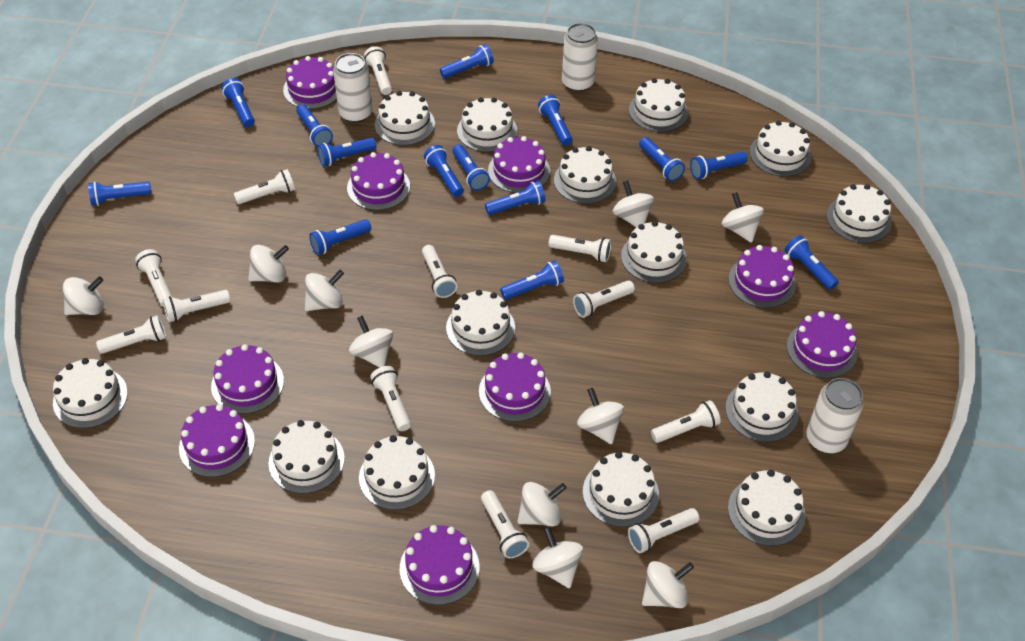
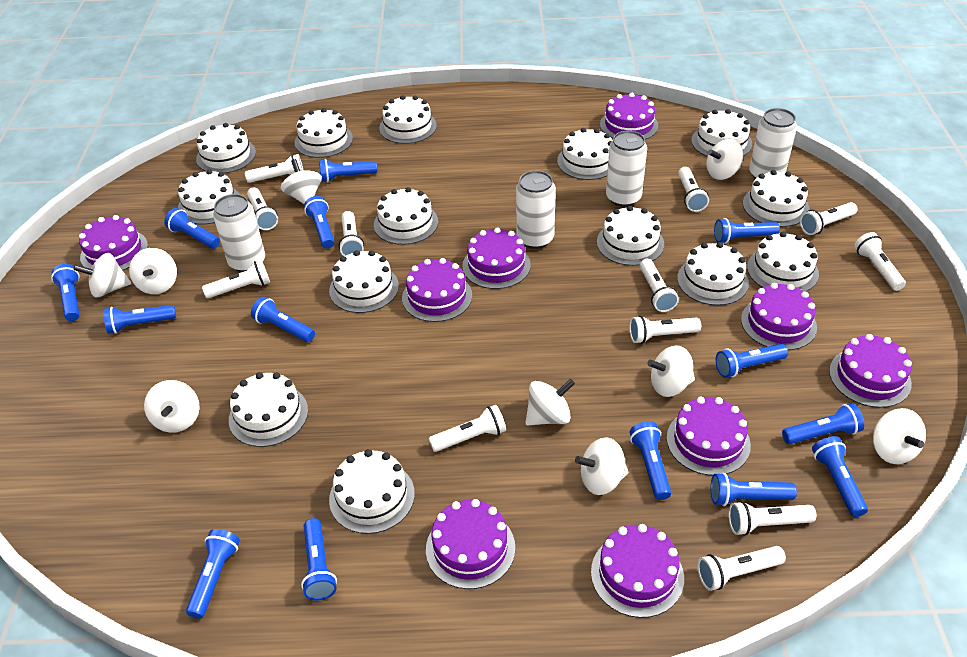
white can: 3 -> 4
white spinning top: 10 -> 9

